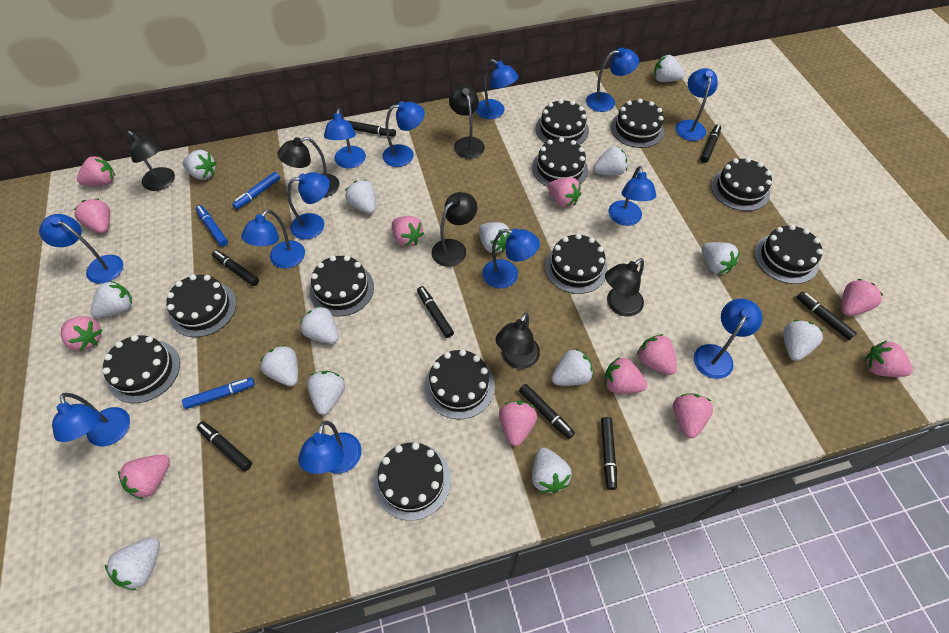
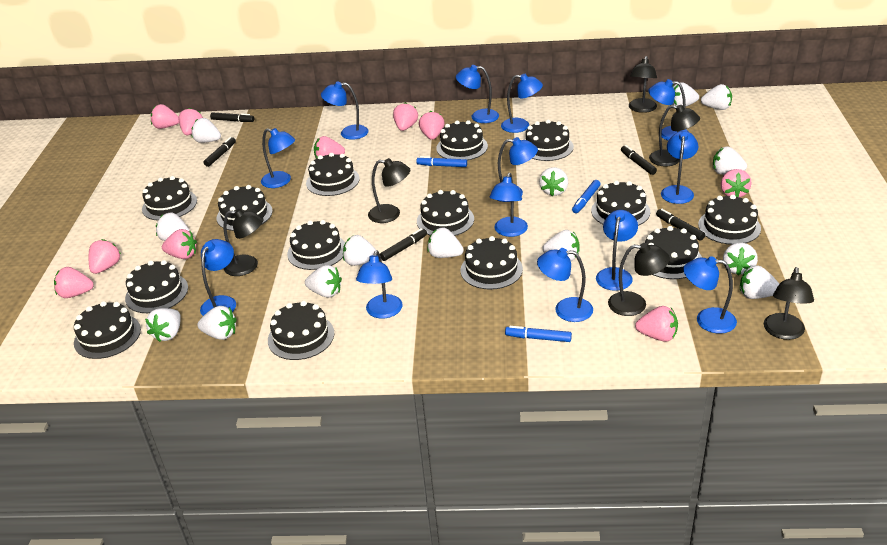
black cake: 11 -> 14
black marker: 8 -> 5
pink strawberry: 12 -> 10

